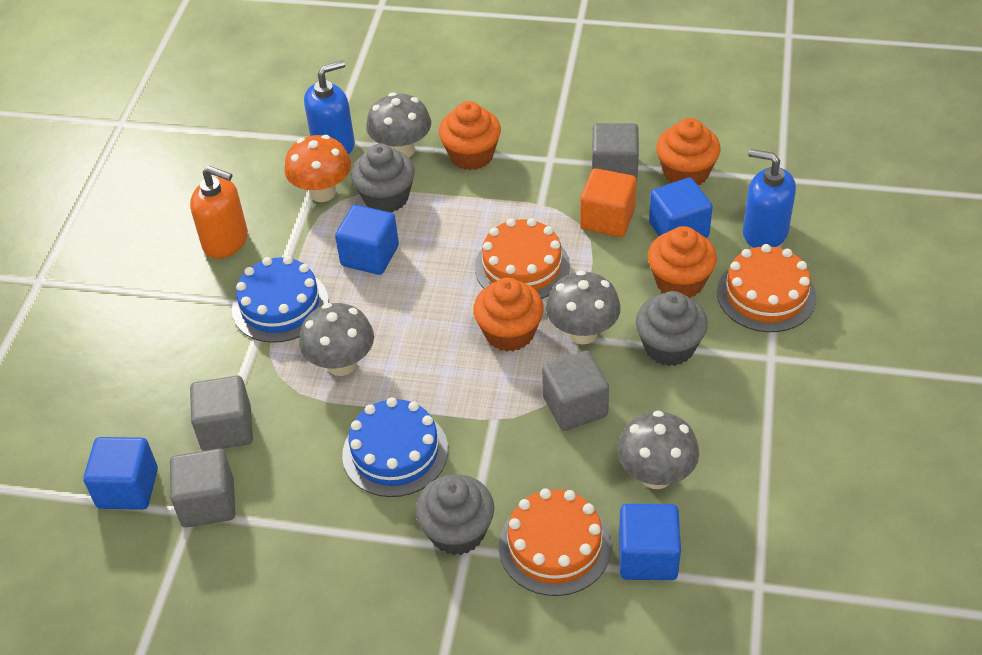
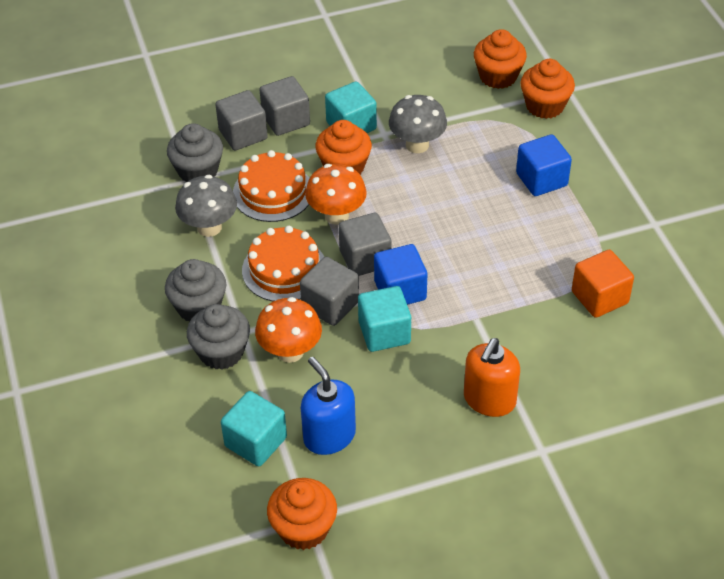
blue cake: 2 -> 0
blue cube: 4 -> 2
blue soap dispenser: 2 -> 1
grey mushroom: 4 -> 2
orange cake: 3 -> 2
orange mushroom: 1 -> 2
turquoise cube: 0 -> 3

